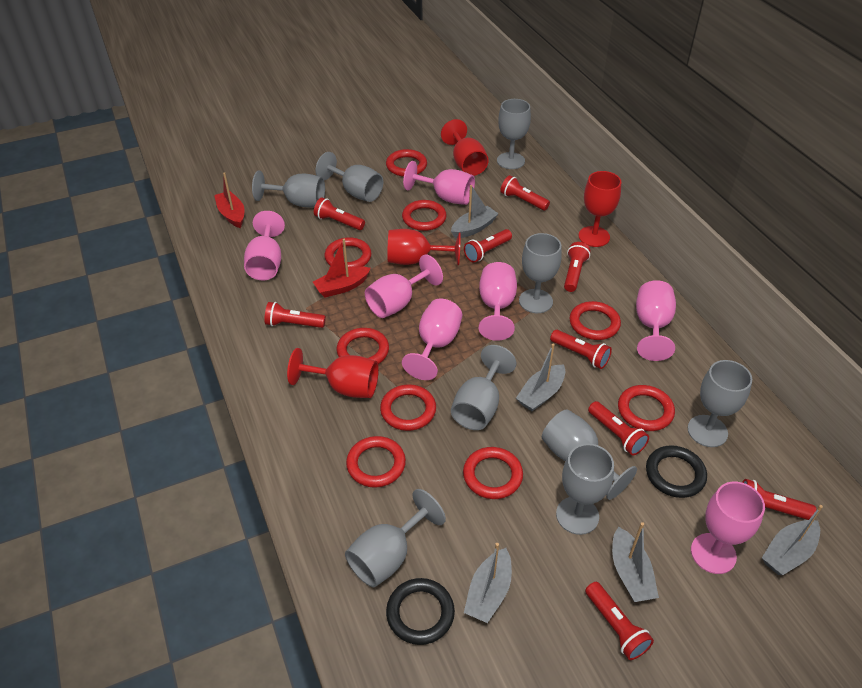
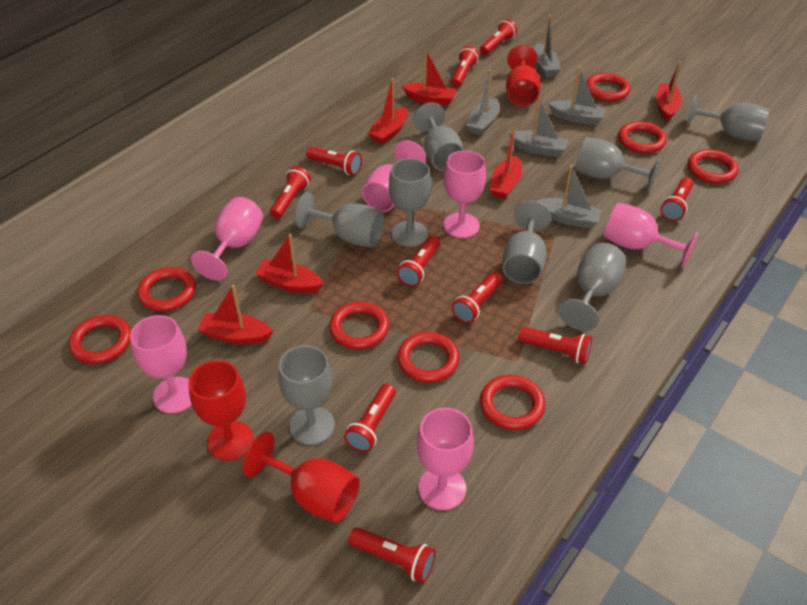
black ring: 2 -> 0
grey goblet: 9 -> 8
pink goblet: 7 -> 6
red boat: 2 -> 6
red flashlight: 9 -> 10
red goblet: 4 -> 3
red ring: 9 -> 8

